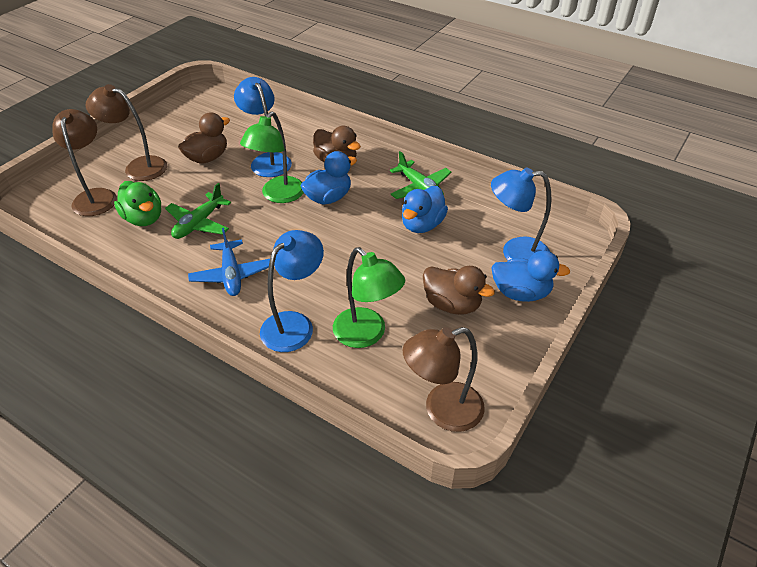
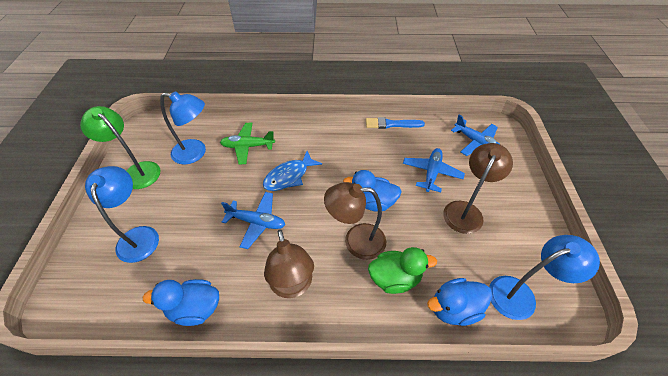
blue brush: 0 -> 1
blue fish: 0 -> 1
blue plane: 1 -> 3
brown duck: 3 -> 0
green lamp: 2 -> 1
green plane: 2 -> 1

